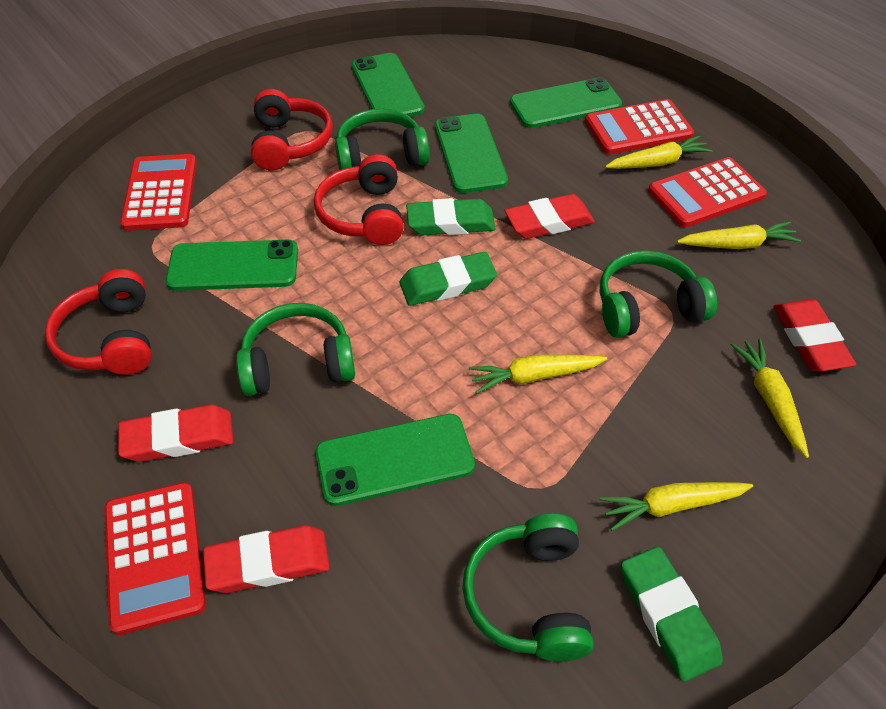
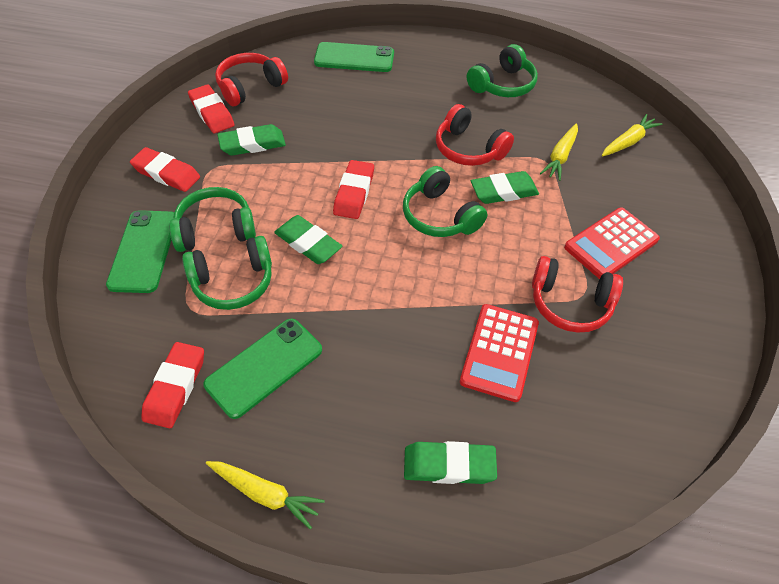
green eraser: 3 -> 4
green phone: 5 -> 3
red calculator: 4 -> 2
yellow carrot: 5 -> 3

